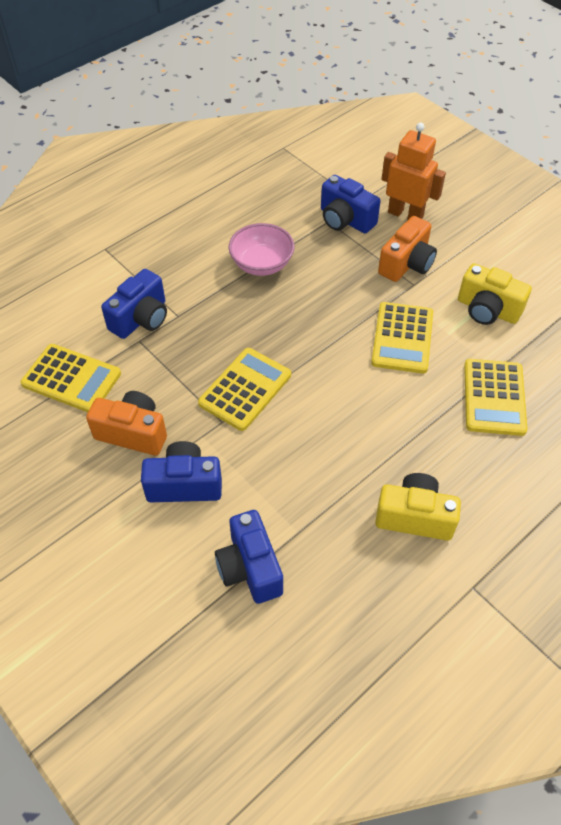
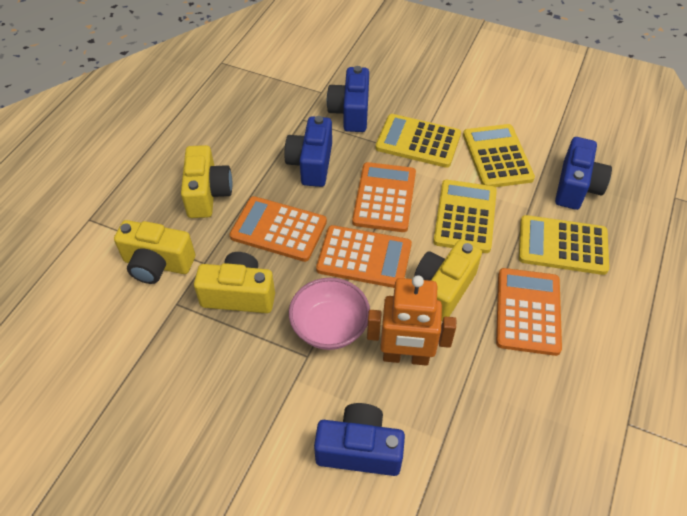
orange calculator: 0 -> 4
orange camera: 2 -> 0
yellow camera: 2 -> 4

